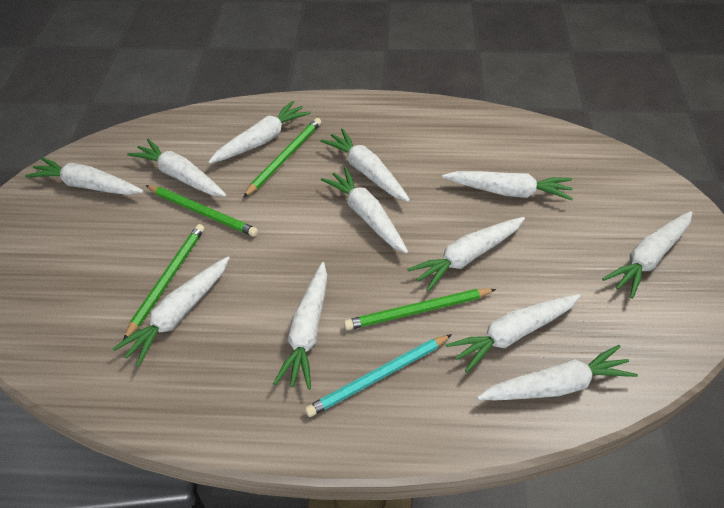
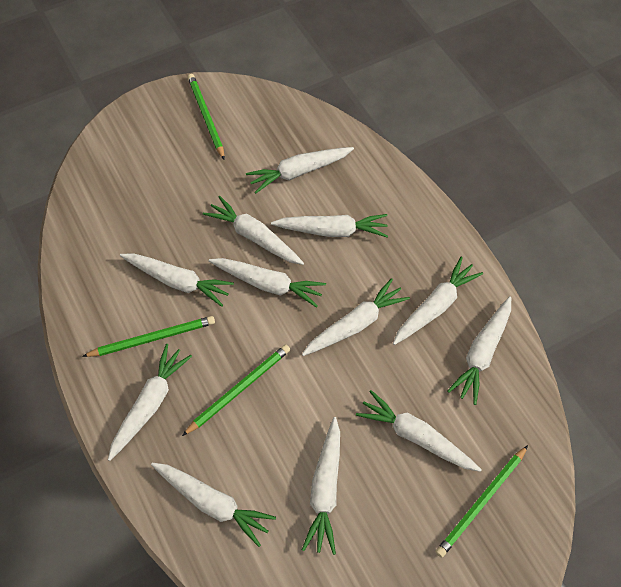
turquoise pencil: 1 -> 0

